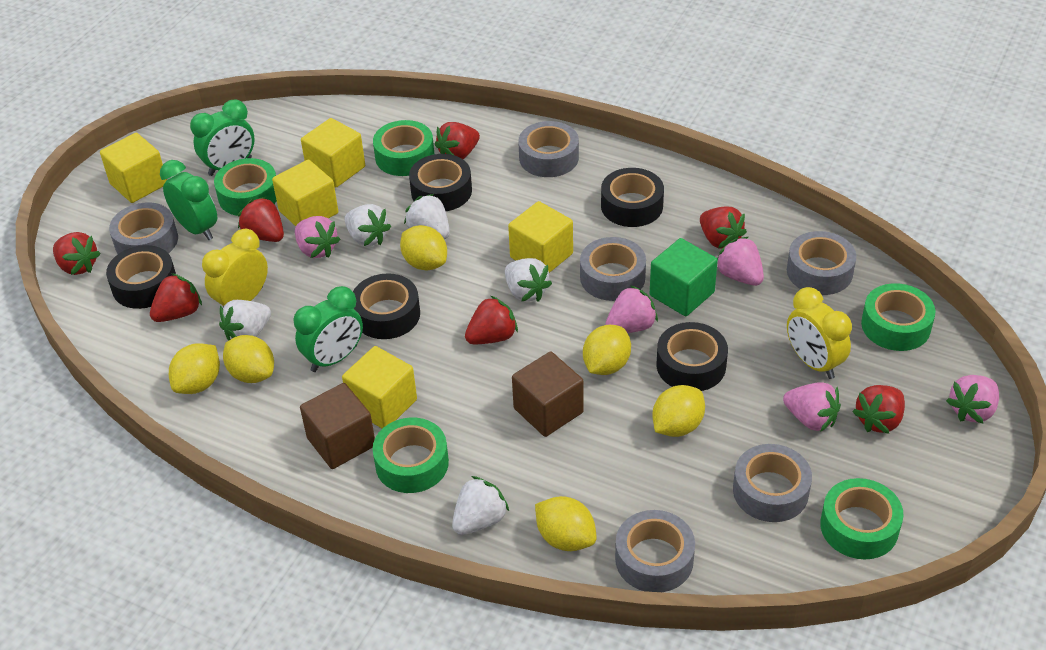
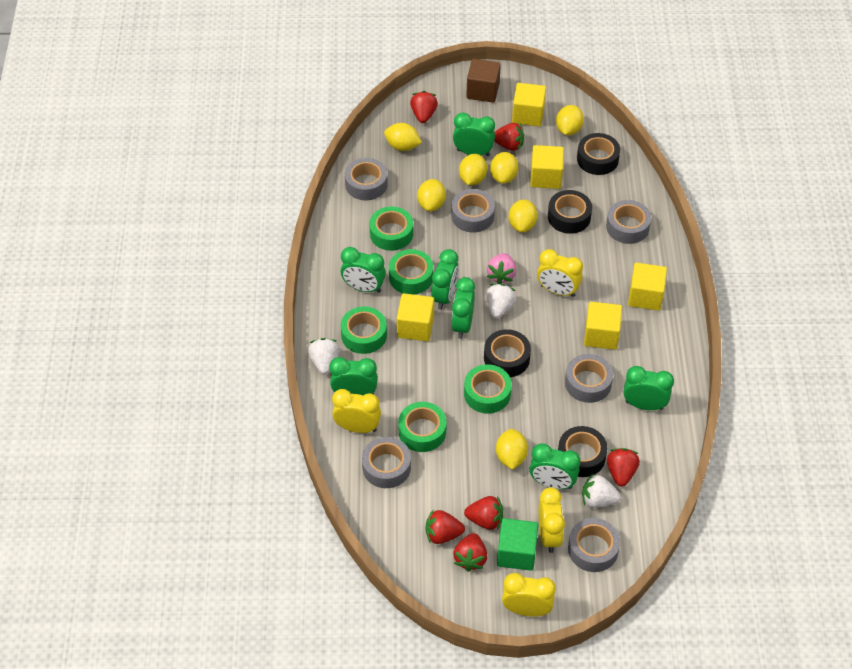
black tape: 5 -> 4
brown cube: 2 -> 1
green clock: 3 -> 7
pink strawberry: 5 -> 1
red strawberry: 7 -> 6
white strawberry: 5 -> 3
yellow clock: 2 -> 4
yellow lemon: 6 -> 7

